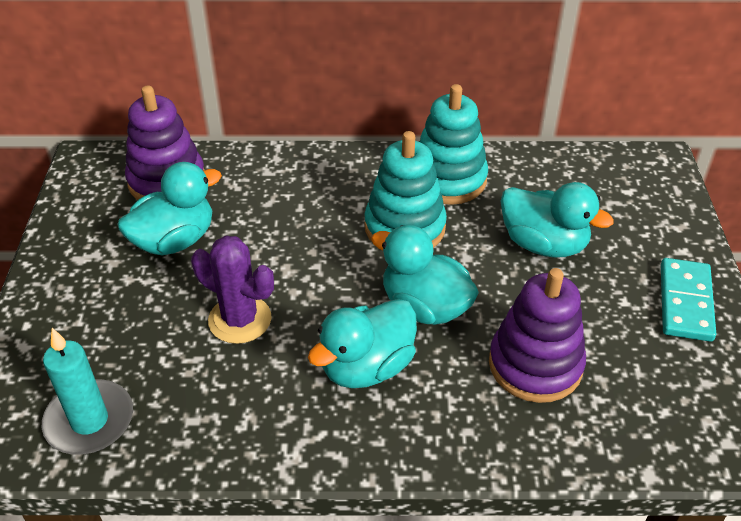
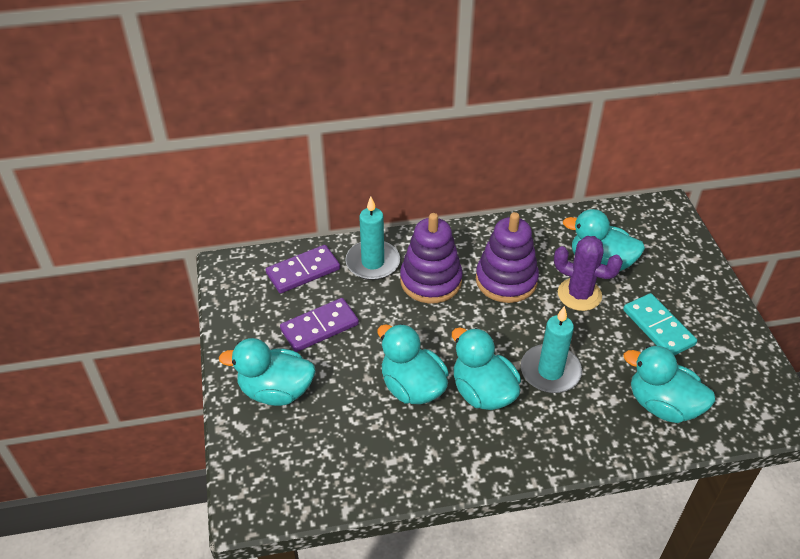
purple domino: 0 -> 2
turquoise candle: 1 -> 2
turquoise duck: 4 -> 5
turquoise stacking toy: 2 -> 0

